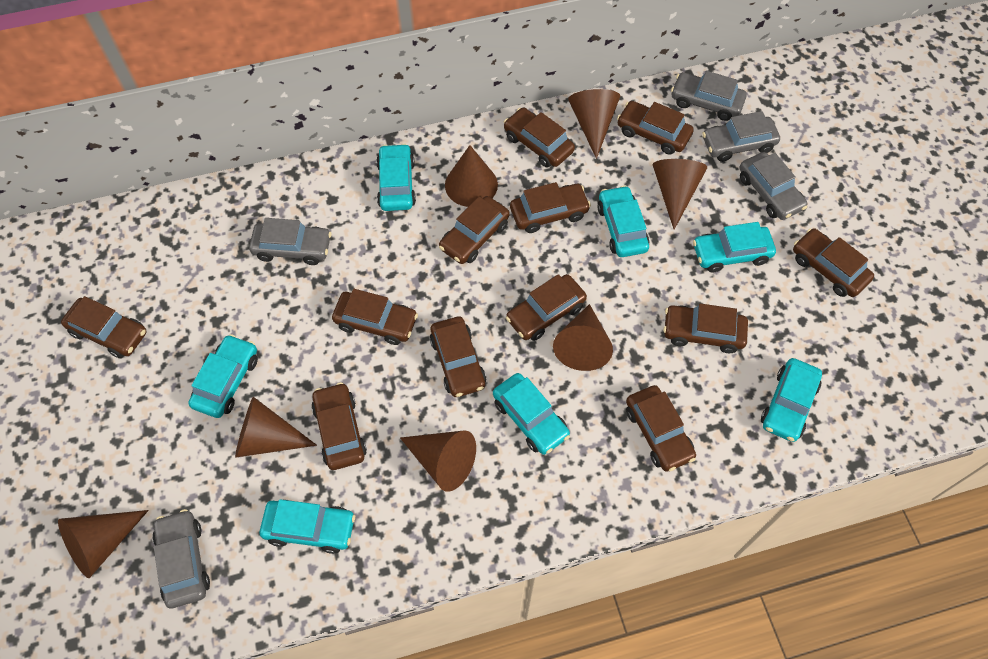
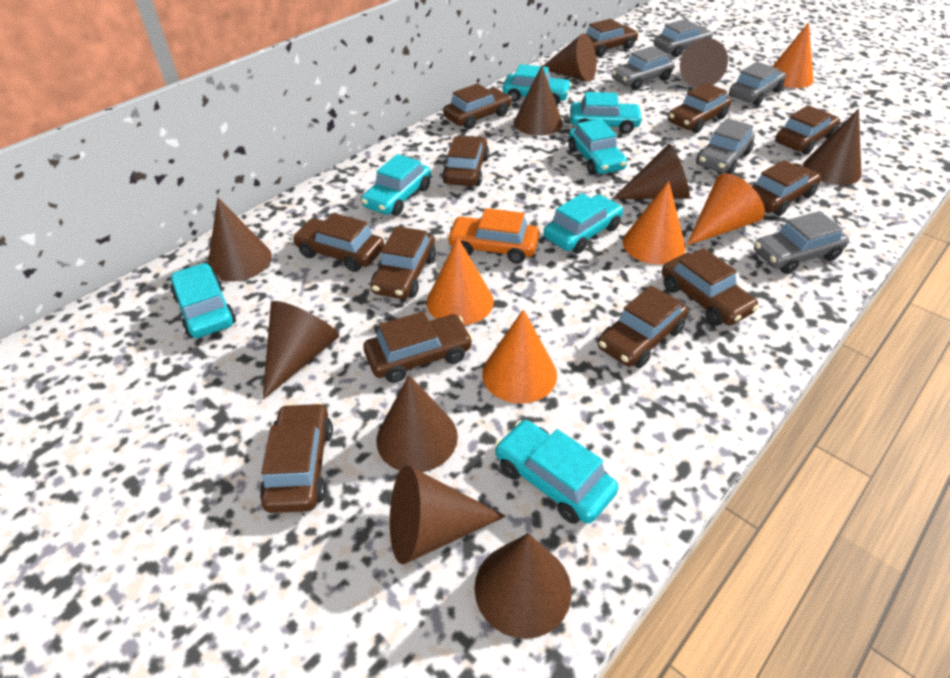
brown cone: 7 -> 10
orange car: 0 -> 1
orange cone: 0 -> 5

